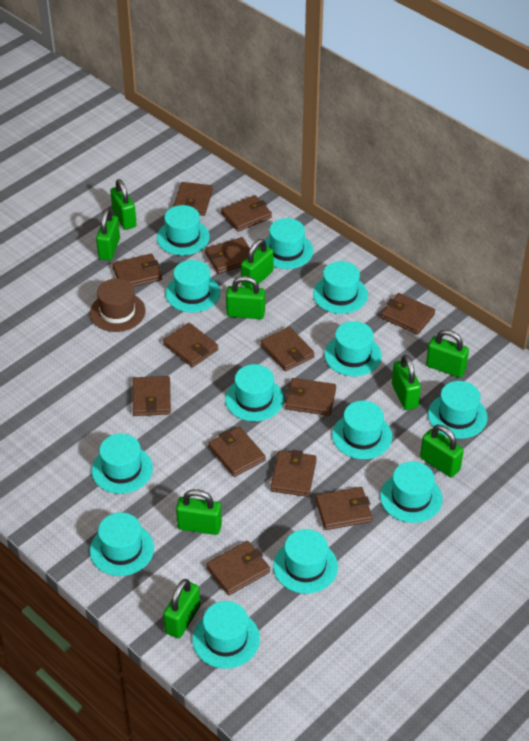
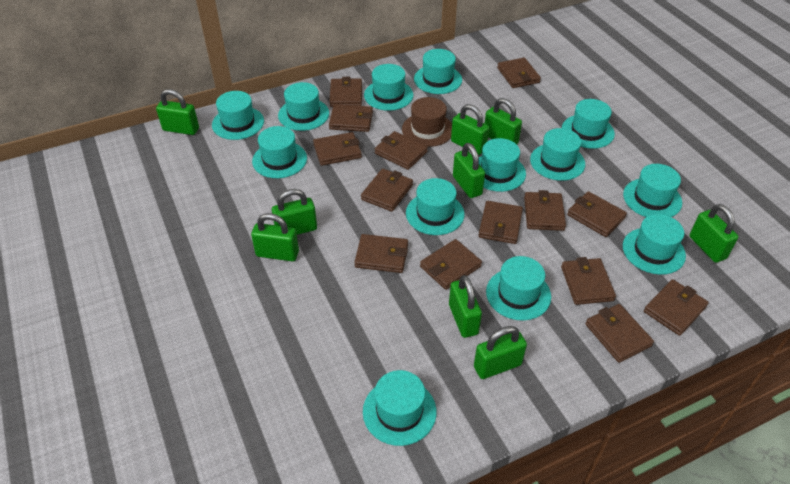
brown wallet: 13 -> 14

